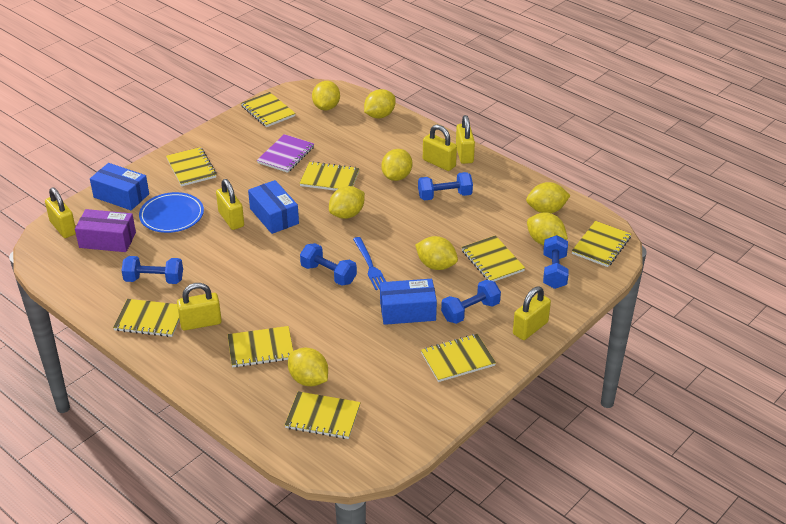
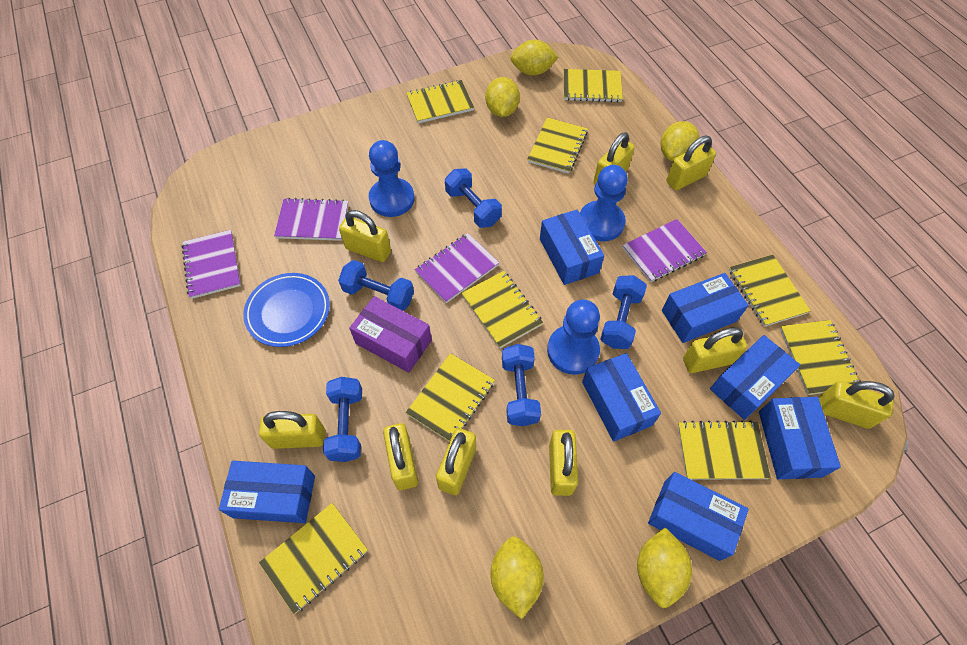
blue box: 3 -> 7
blue fork: 1 -> 0
blue pawn: 0 -> 3
purple notebook: 1 -> 4
yellow lemon: 8 -> 5
yellow padlock: 6 -> 9

